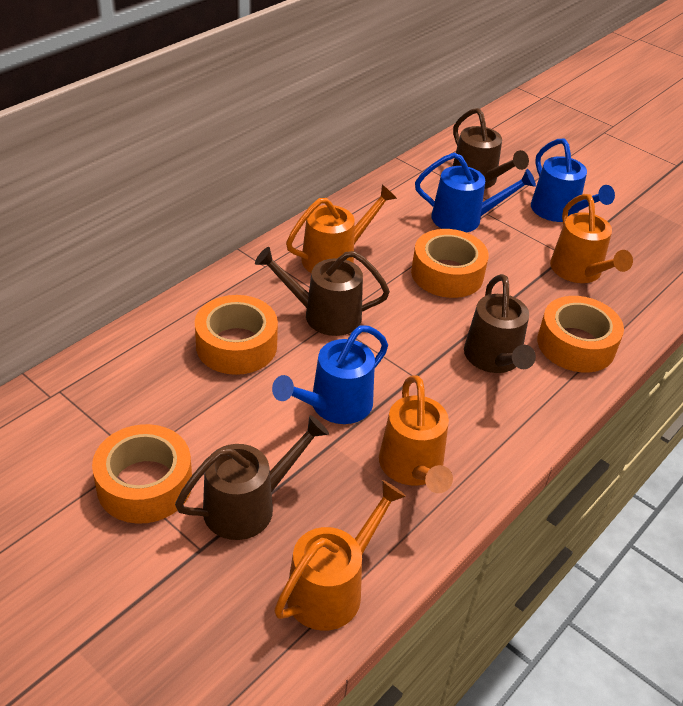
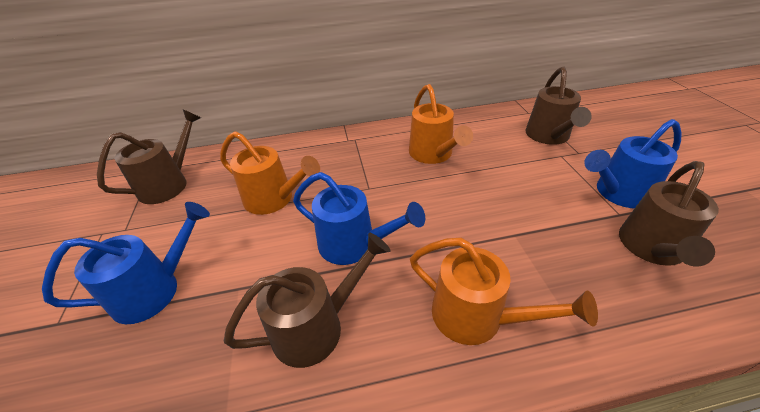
orange tape: 4 -> 0
orange watering can: 4 -> 3

